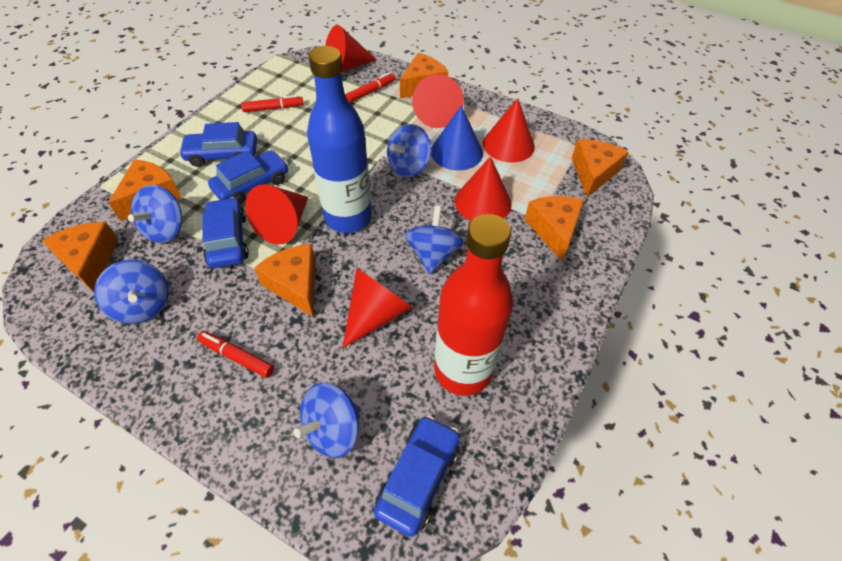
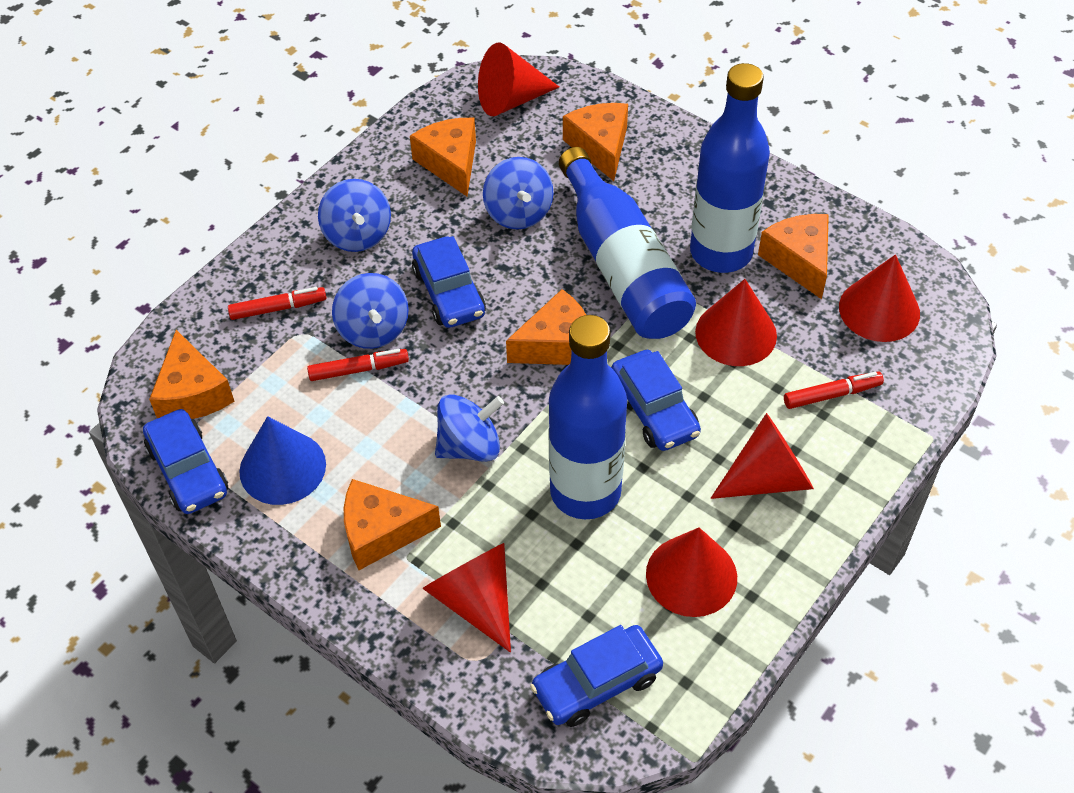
blue bottle: 1 -> 3
blue spinning top: 5 -> 4
red bottle: 1 -> 0

